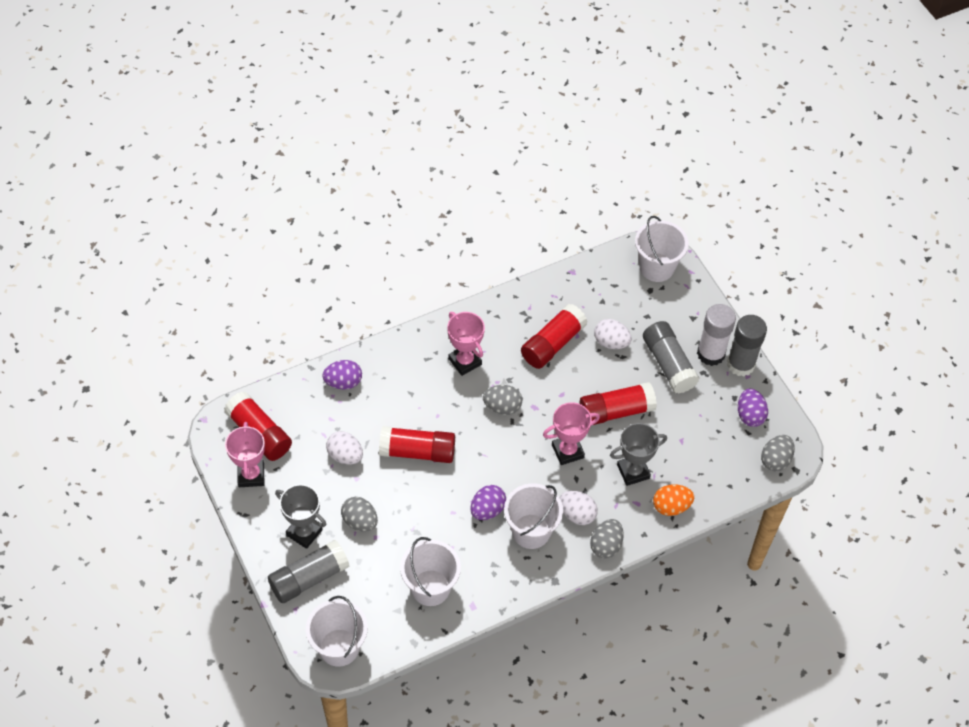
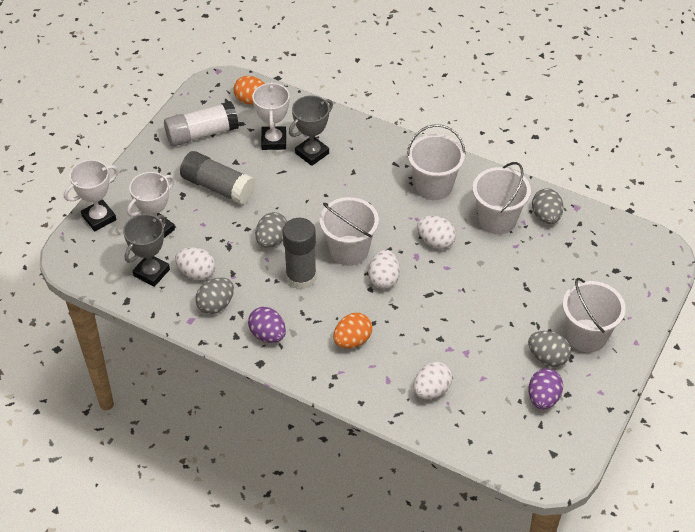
grey glue stick: 3 -> 2
orange egg: 1 -> 2
pink trophy: 3 -> 0
purple egg: 3 -> 2
red glue stick: 4 -> 0
white egg: 3 -> 4
white trophy: 0 -> 3

